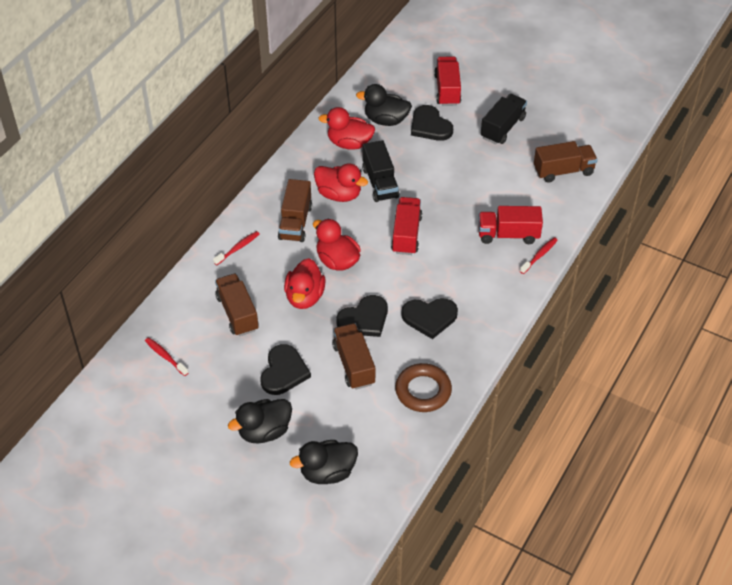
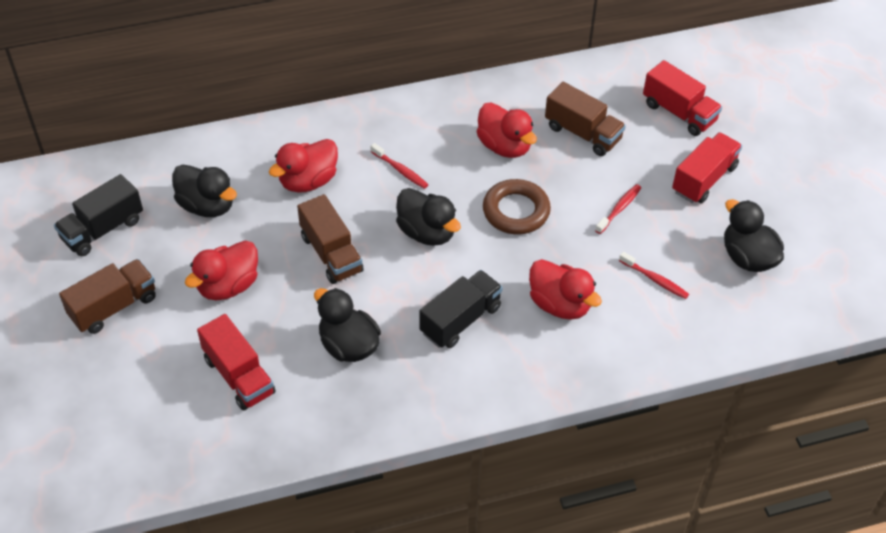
black duck: 3 -> 4
black heart: 4 -> 0
brown truck: 4 -> 3

